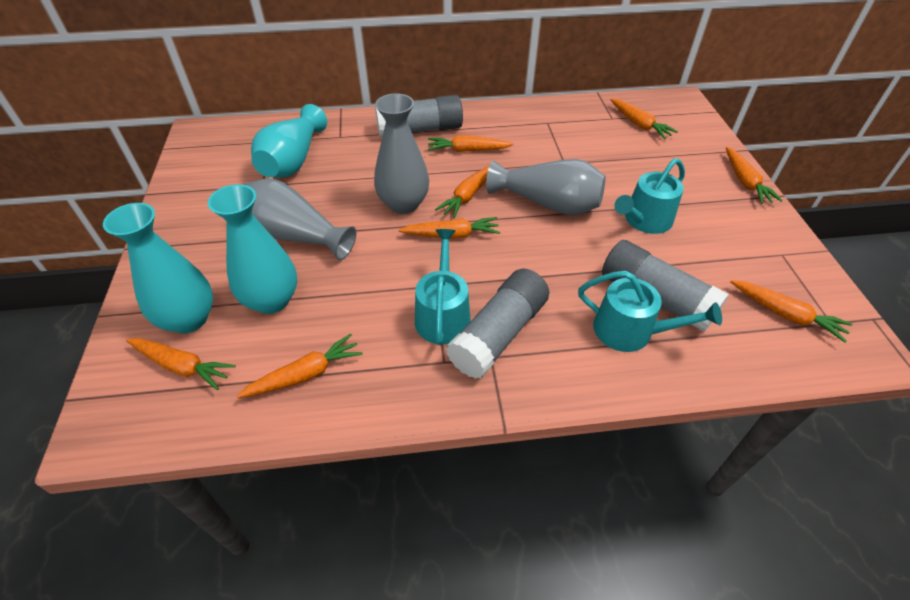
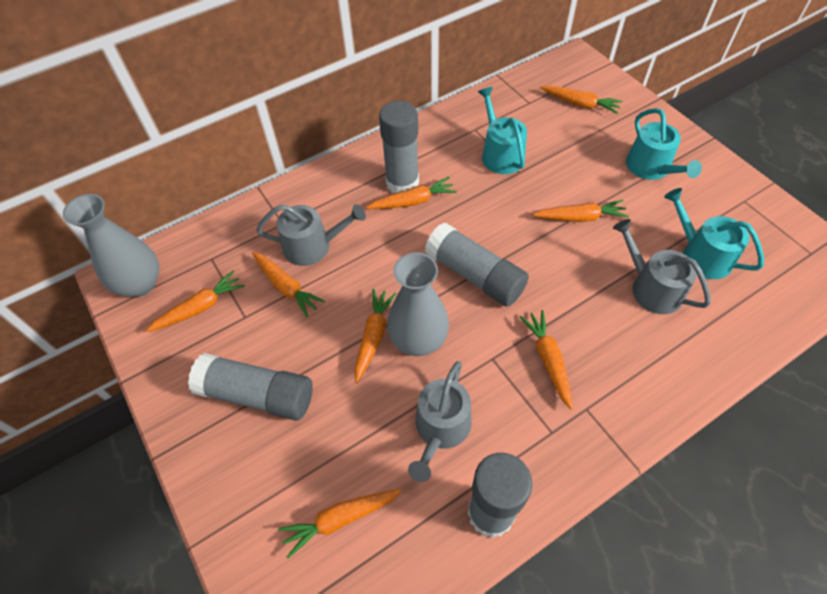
grey glue stick: 3 -> 4
grey vase: 3 -> 2
grey watering can: 0 -> 3
turquoise vase: 3 -> 0

